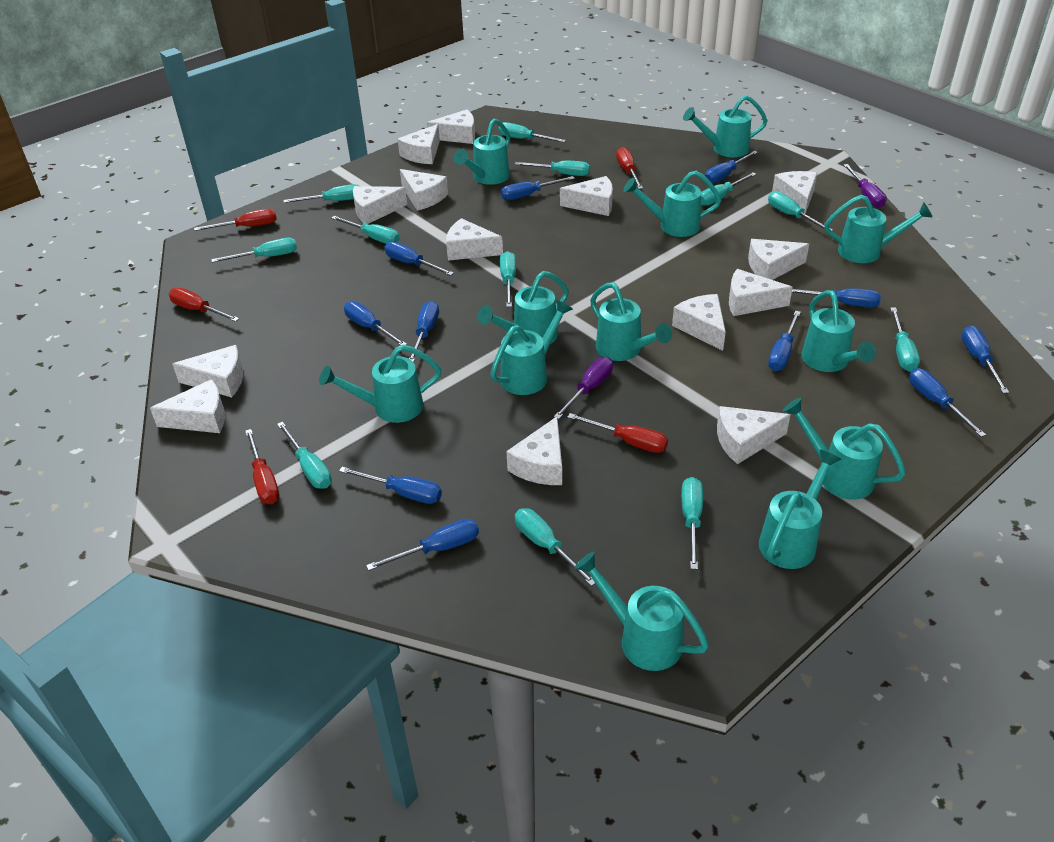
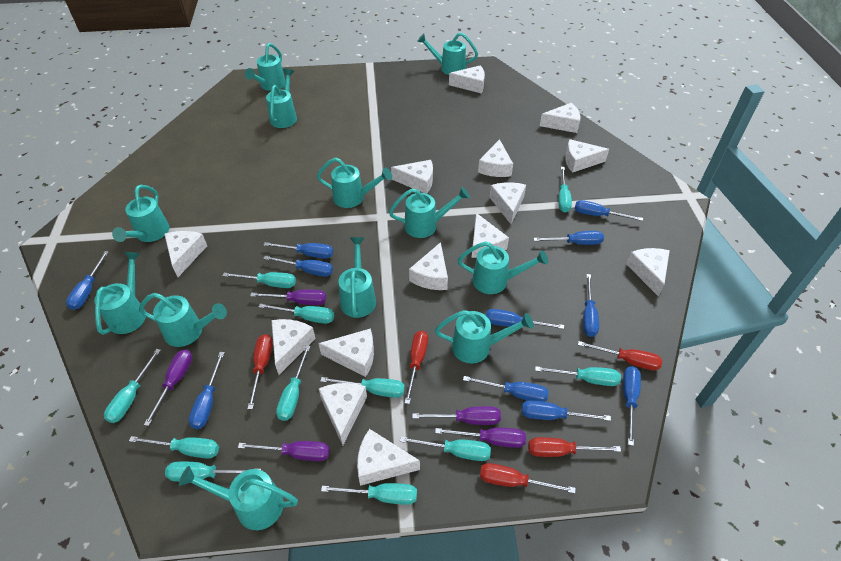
purple screwdriver: 2 -> 5
turquoise screwdriver: 12 -> 11

